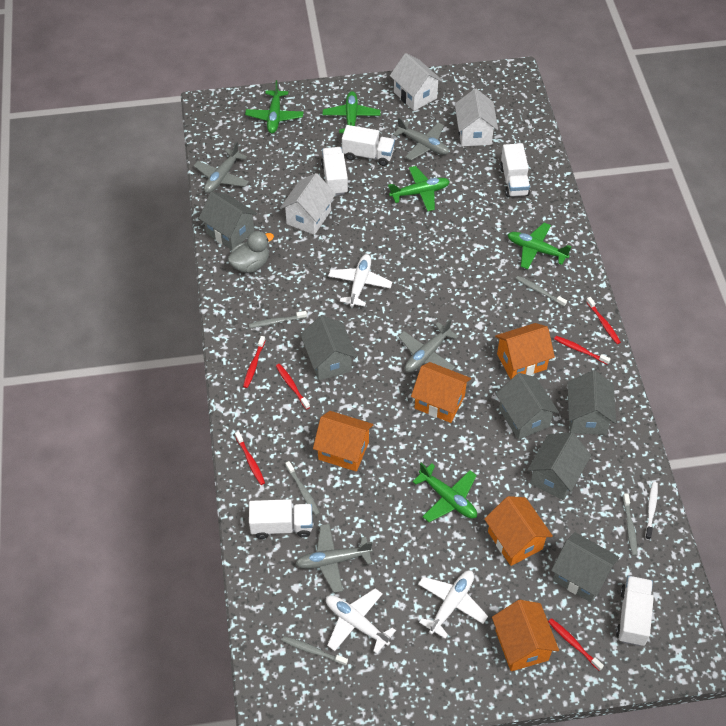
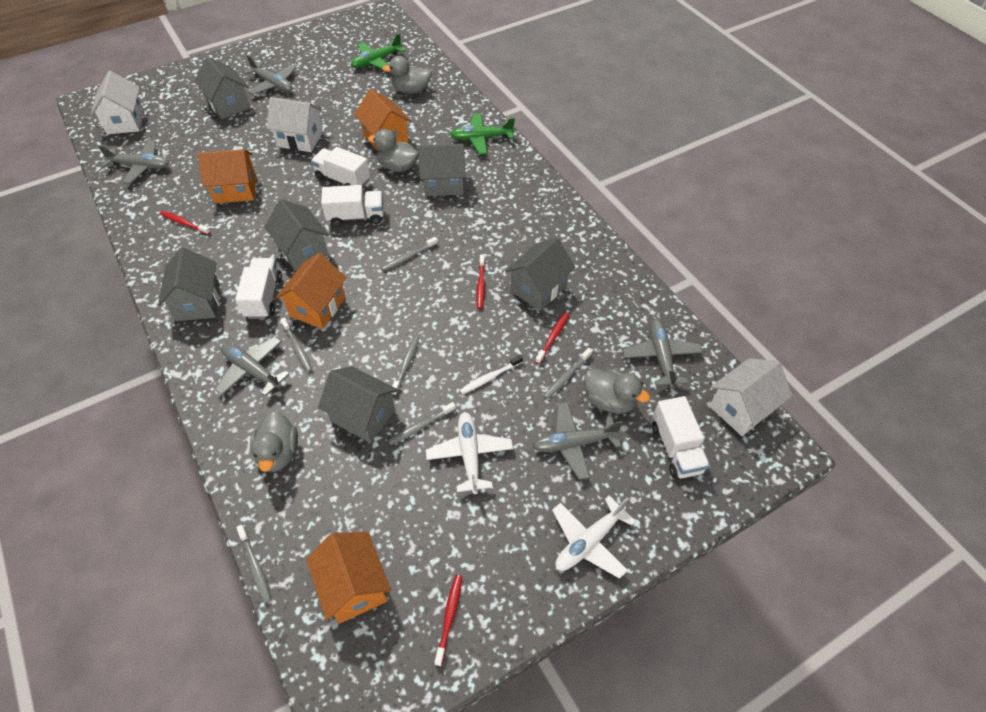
green plane: 5 -> 2
grey duck: 1 -> 4
grey plane: 4 -> 5
grey toothbrush: 5 -> 6
orange house: 5 -> 4
red toothbrush: 6 -> 4
white plane: 3 -> 2
white truck: 5 -> 4

